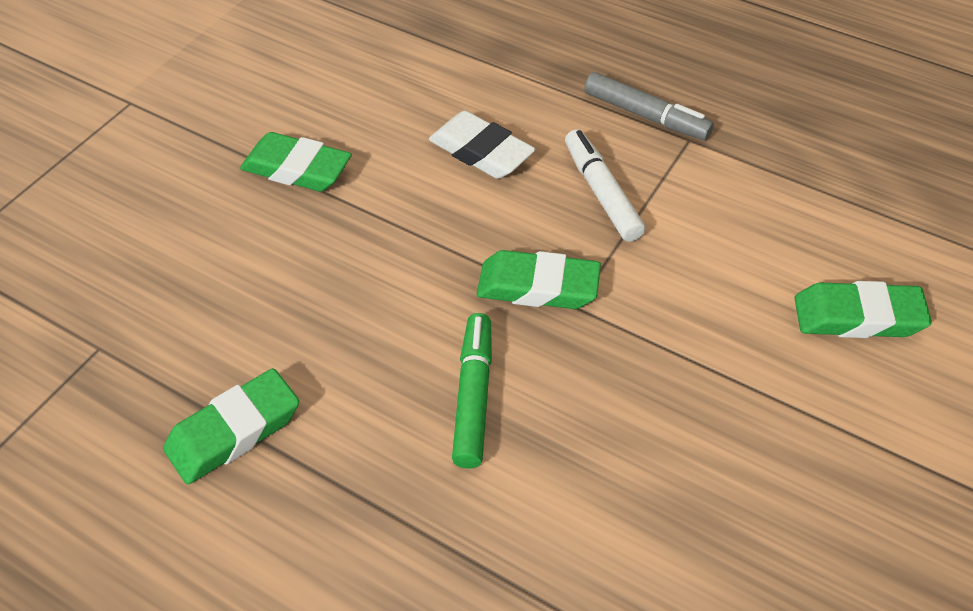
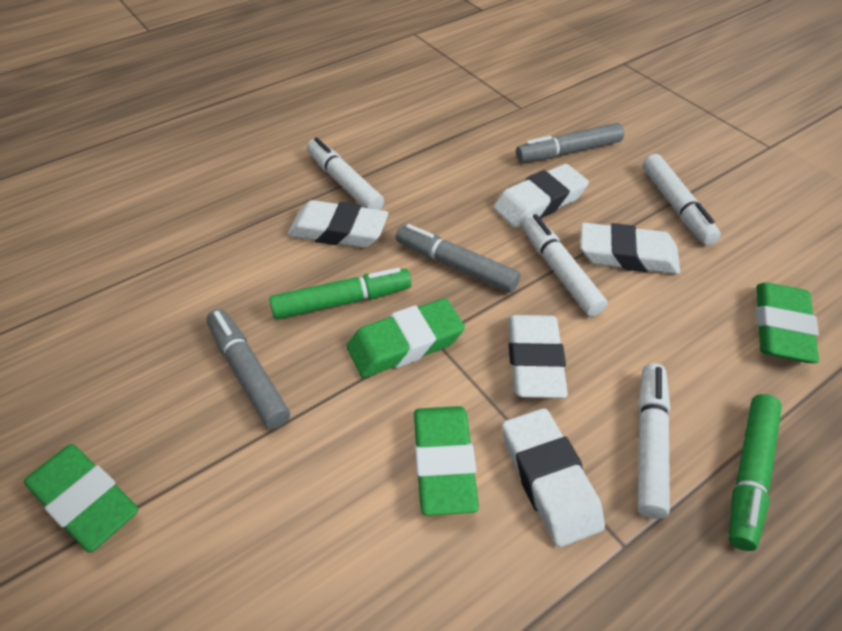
green marker: 1 -> 2
grey marker: 1 -> 3
white eraser: 1 -> 5
white marker: 1 -> 4

